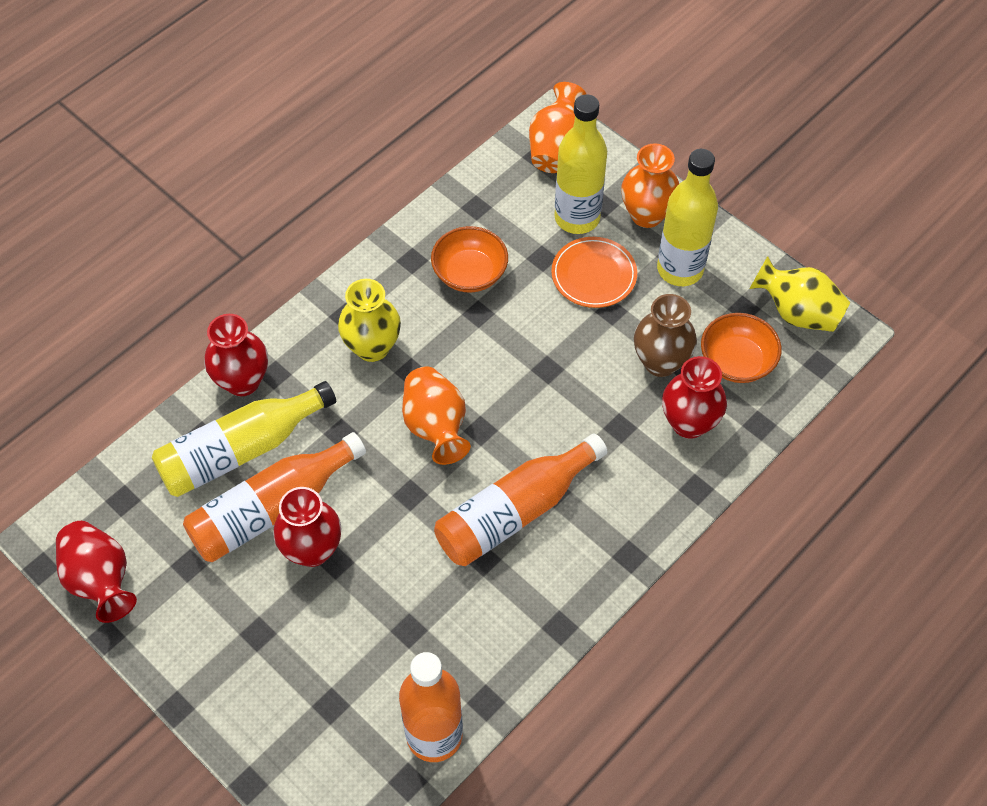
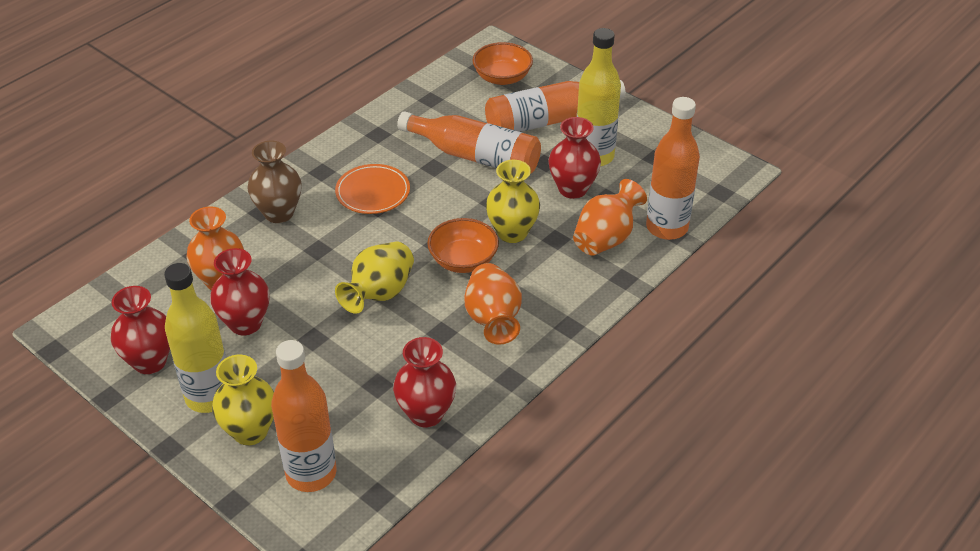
orange bottle: 3 -> 4
yellow bottle: 3 -> 2
yellow vase: 2 -> 3

